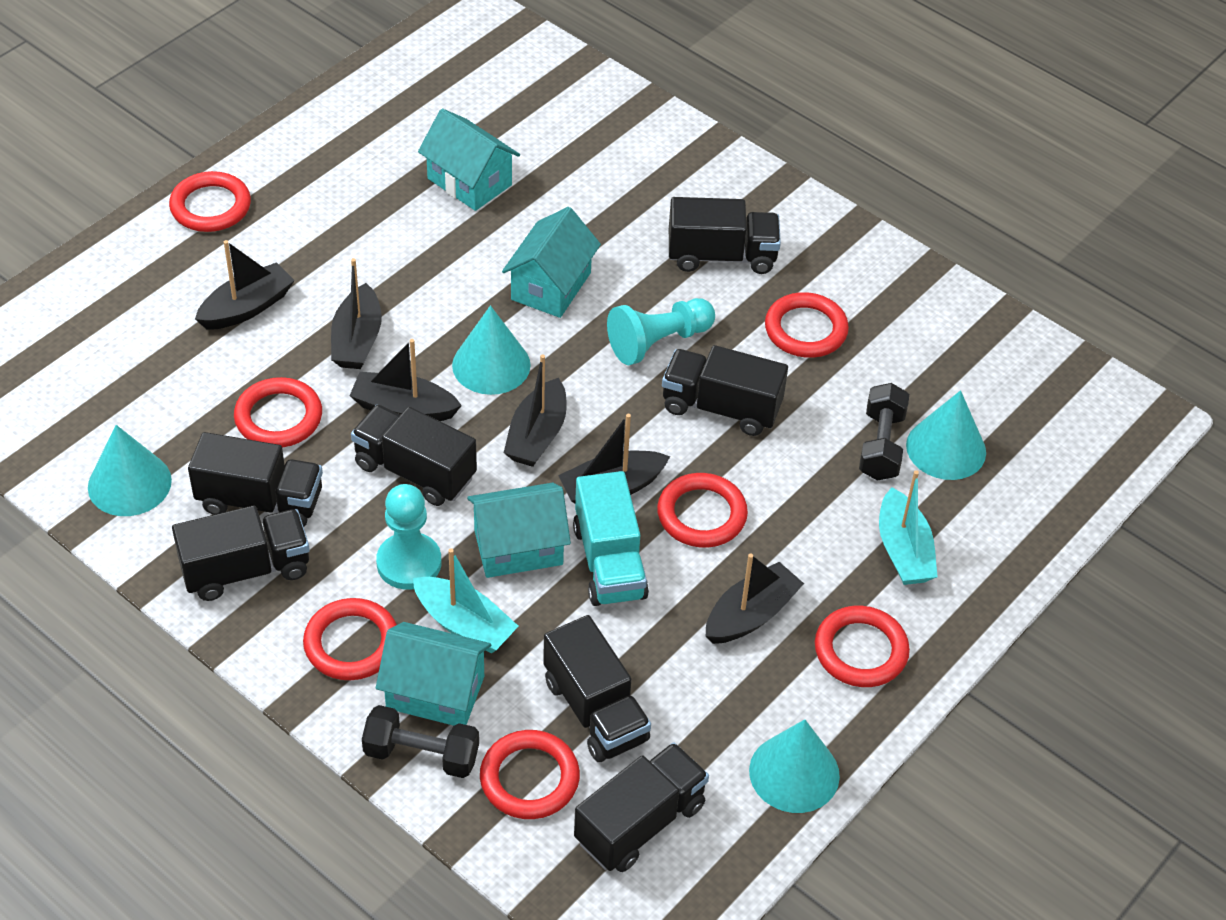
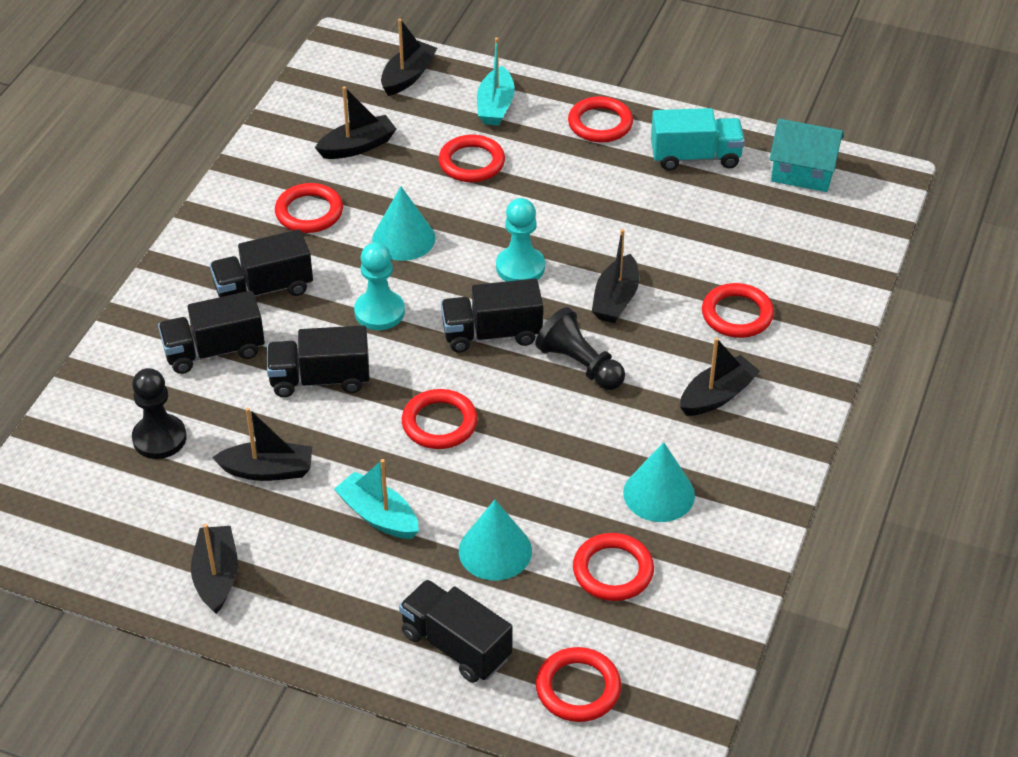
black dumbbell: 2 -> 0
black pawn: 0 -> 2
black truck: 7 -> 5
turquoise cone: 4 -> 3
turquoise house: 4 -> 1

